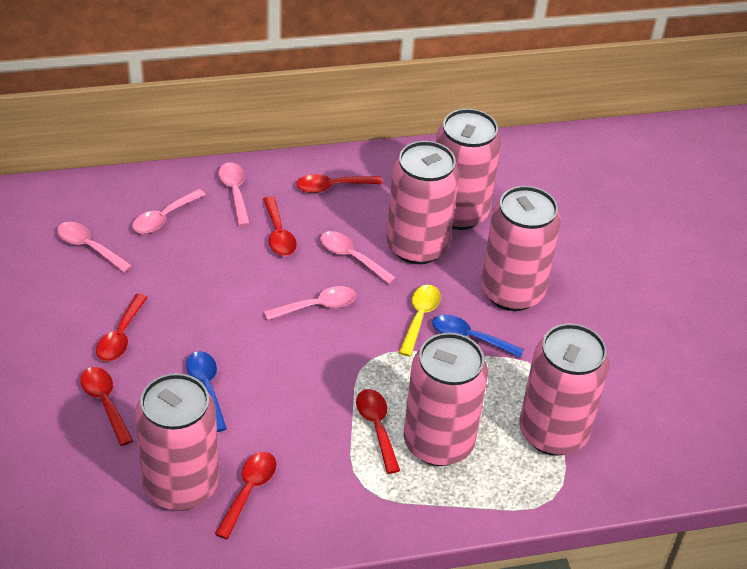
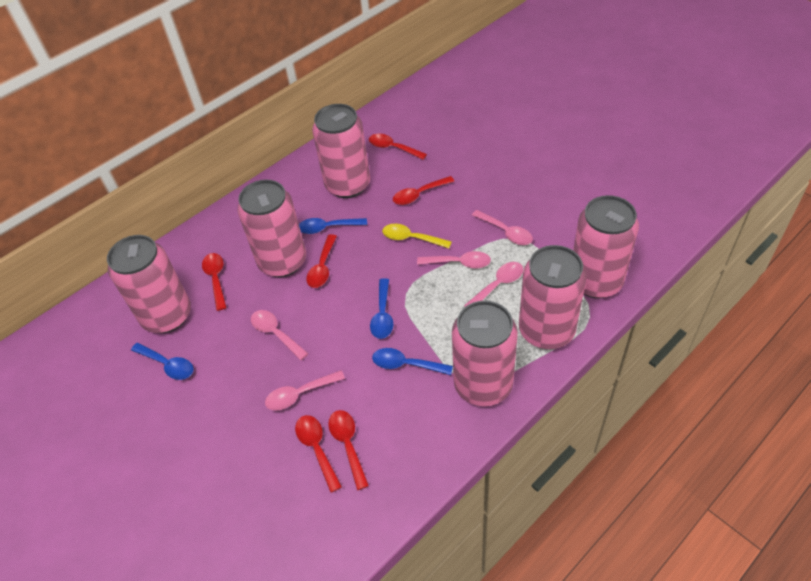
blue spoon: 2 -> 4

